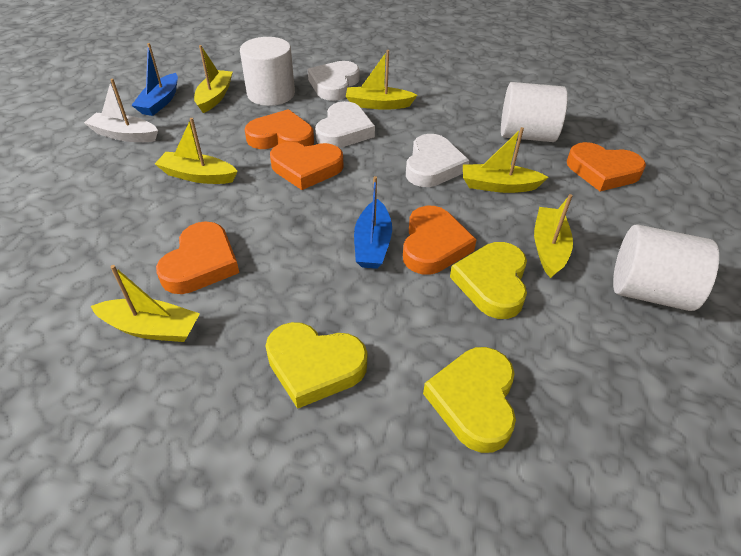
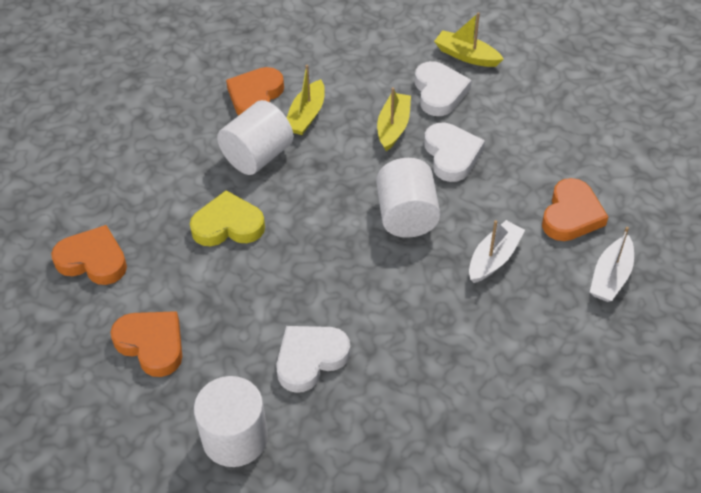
blue boat: 2 -> 0
orange heart: 5 -> 4
white boat: 1 -> 2
yellow boat: 6 -> 3
yellow heart: 3 -> 1

